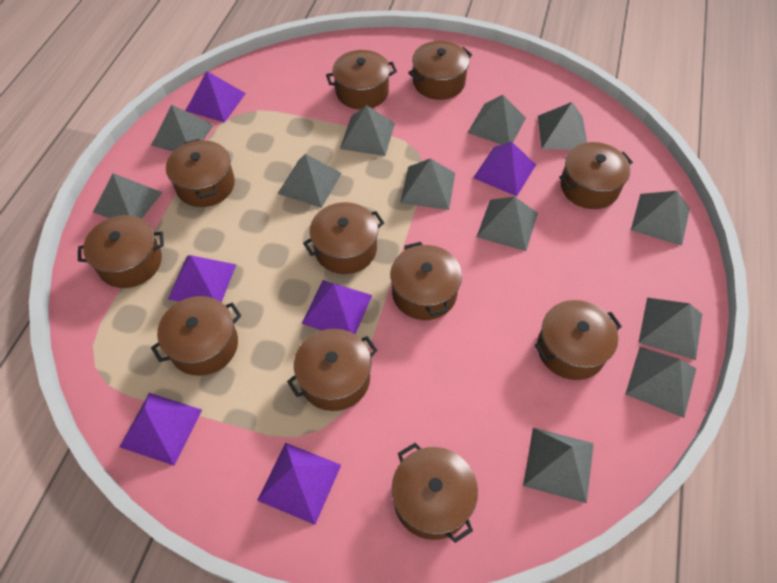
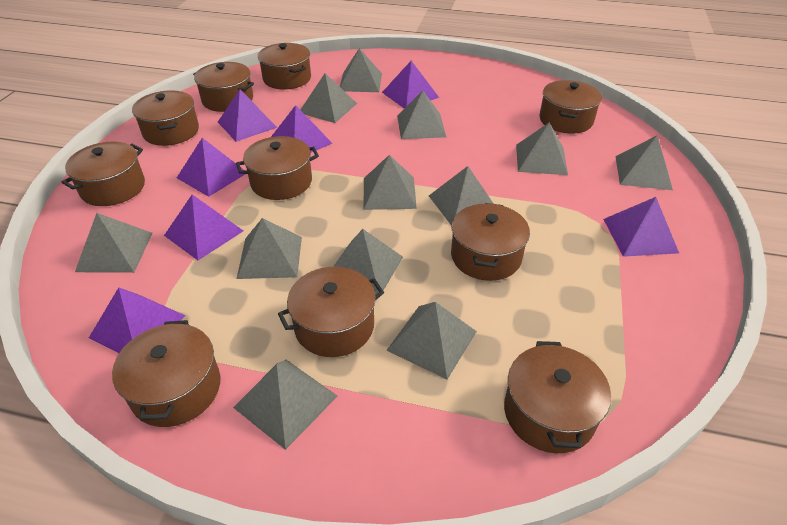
brown pot: 11 -> 10
purple pyramid: 6 -> 7

